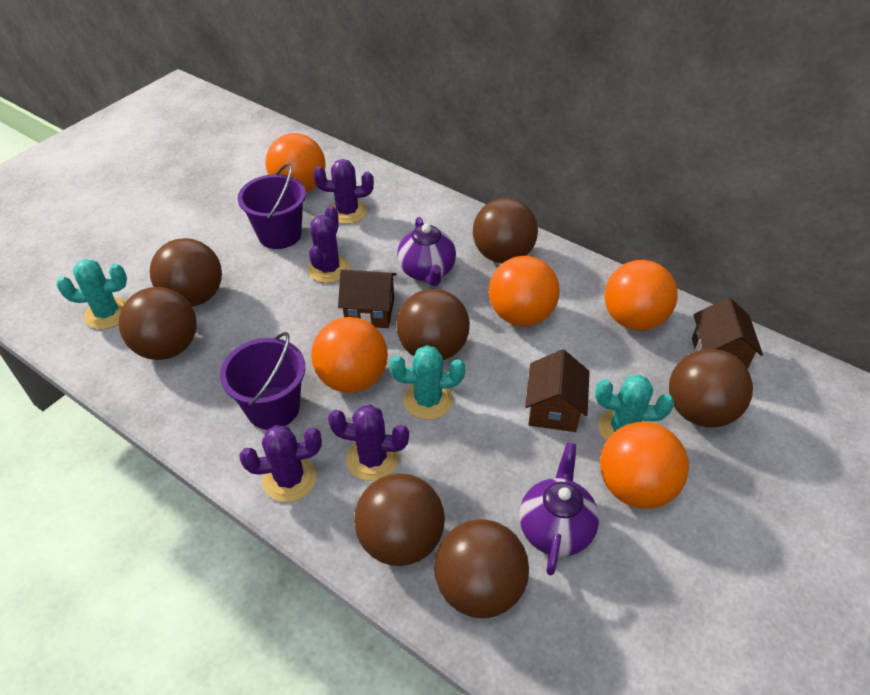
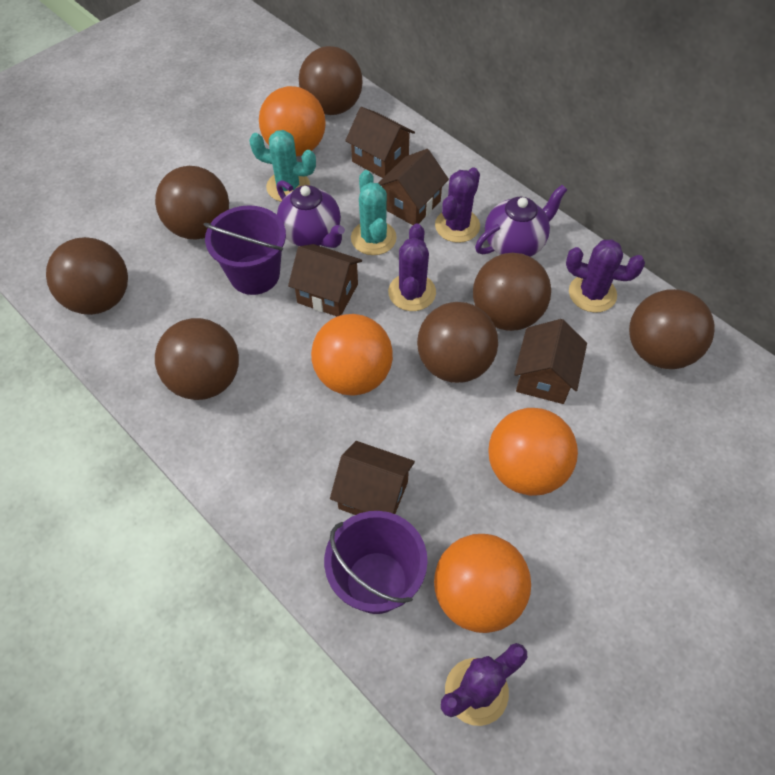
brown house: 3 -> 5
orange ball: 5 -> 4
turquoise cactus: 3 -> 2

